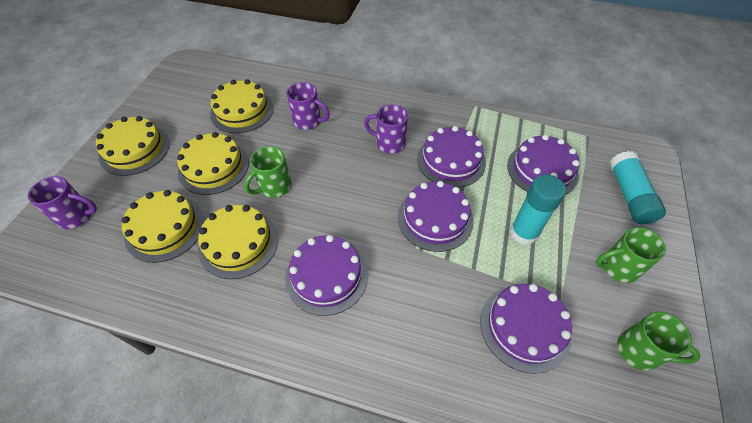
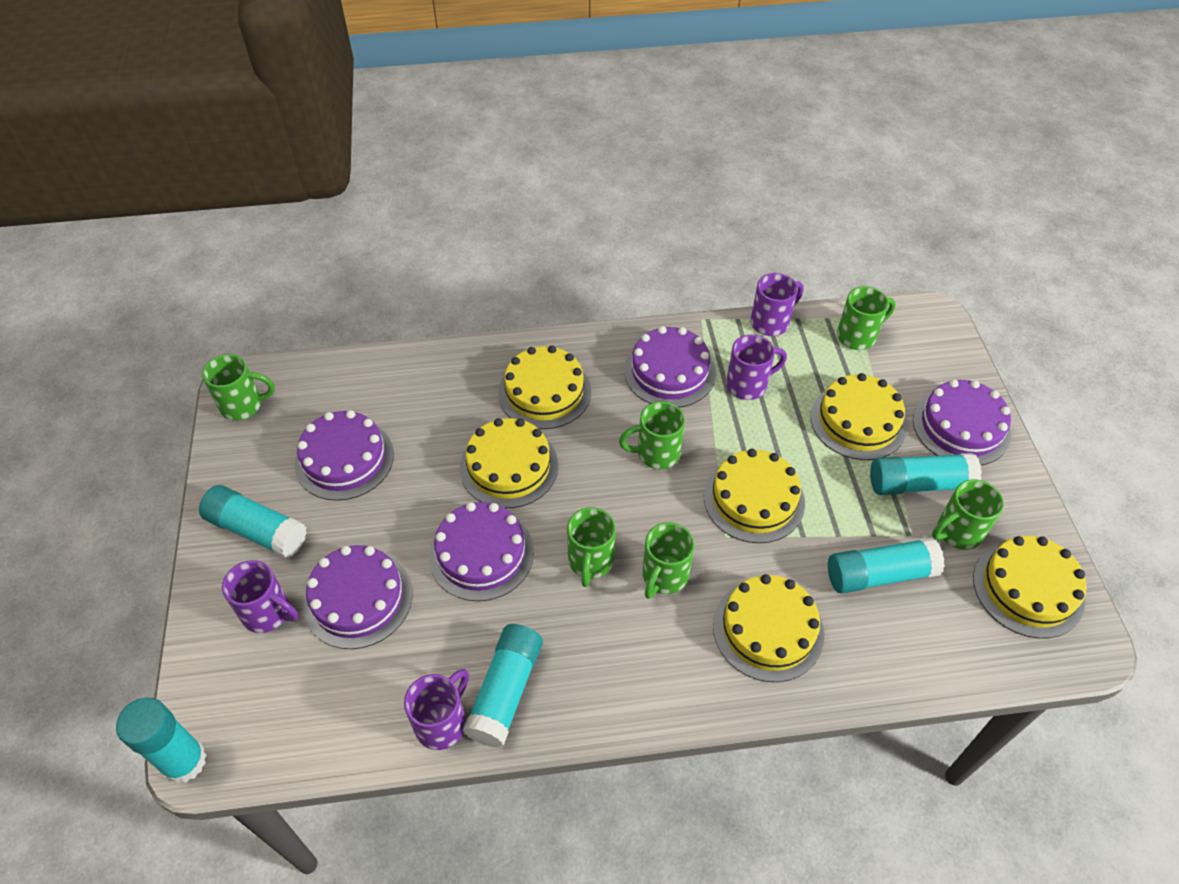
green mug: 3 -> 6
purple mug: 3 -> 4
turquoise glue stick: 2 -> 5
yellow cake: 5 -> 6

